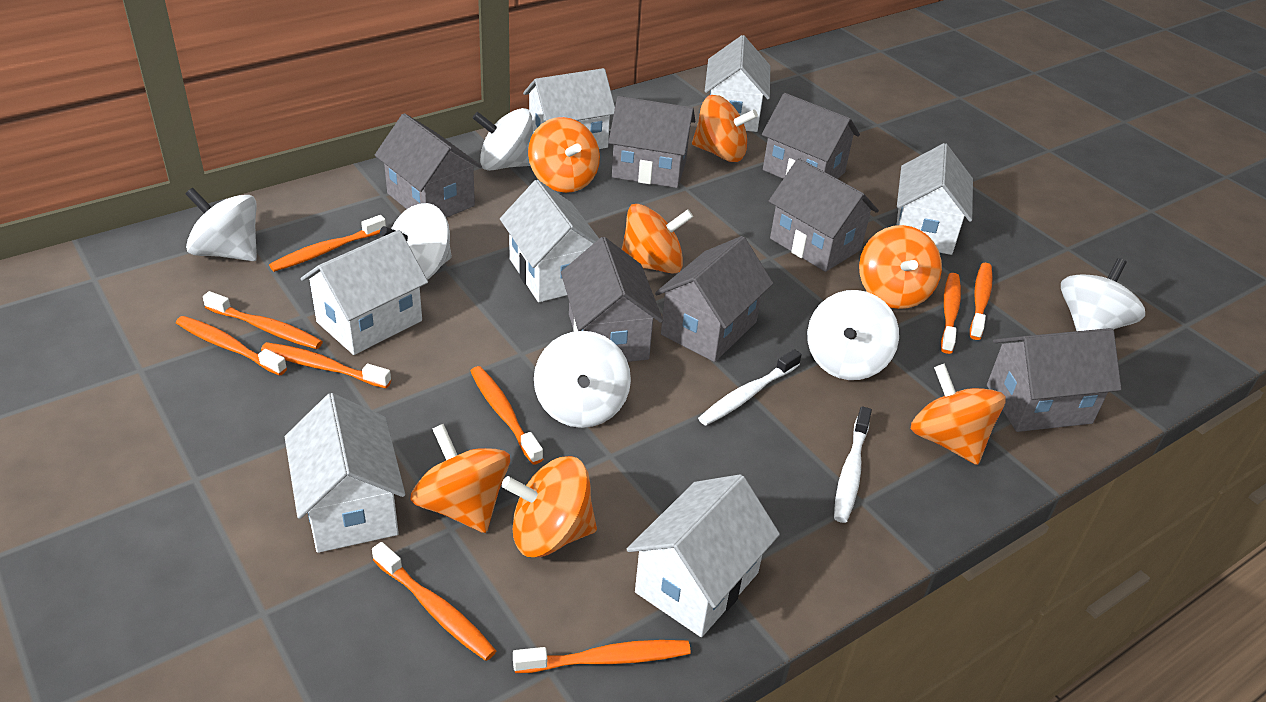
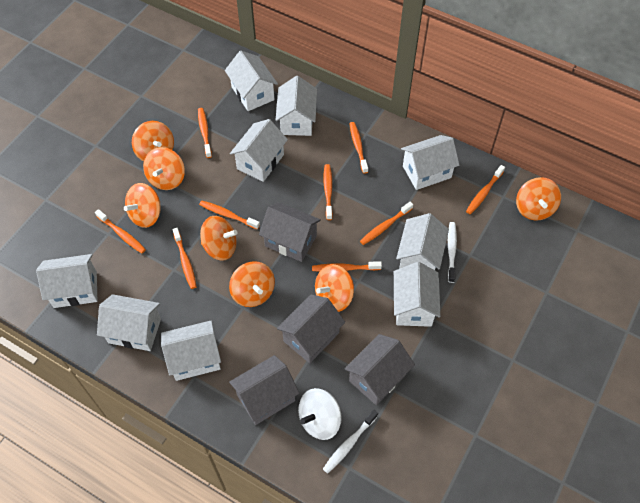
grey house: 7 -> 4
white house: 7 -> 9
white spinning top: 6 -> 1

